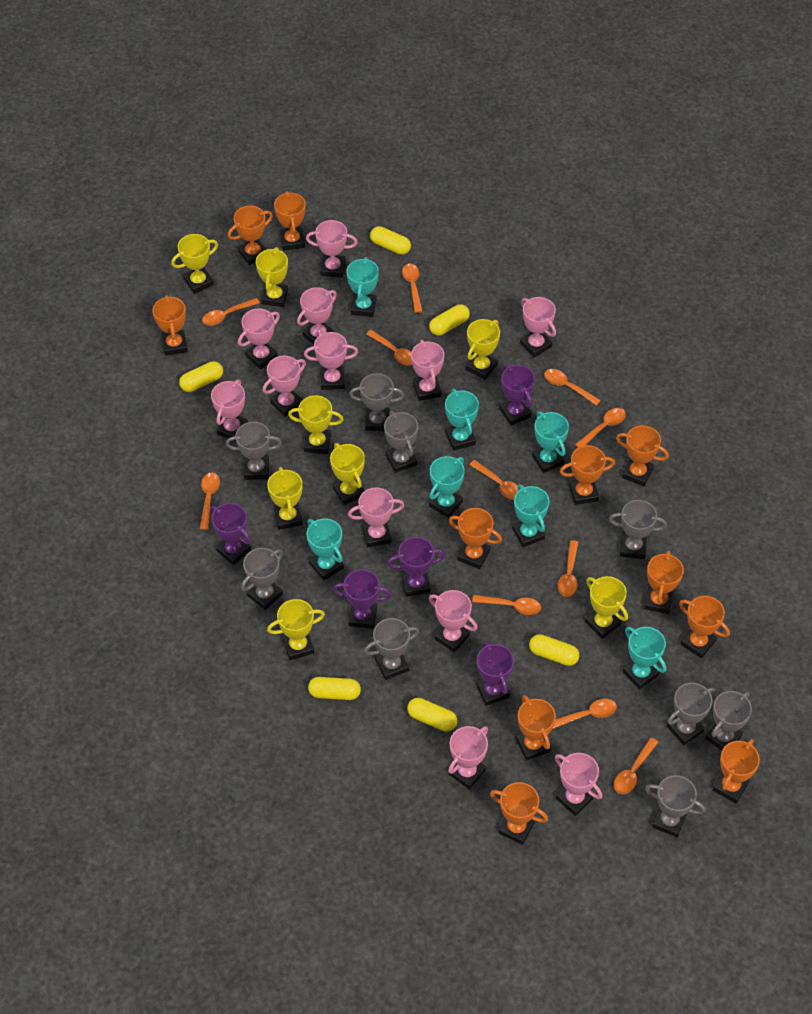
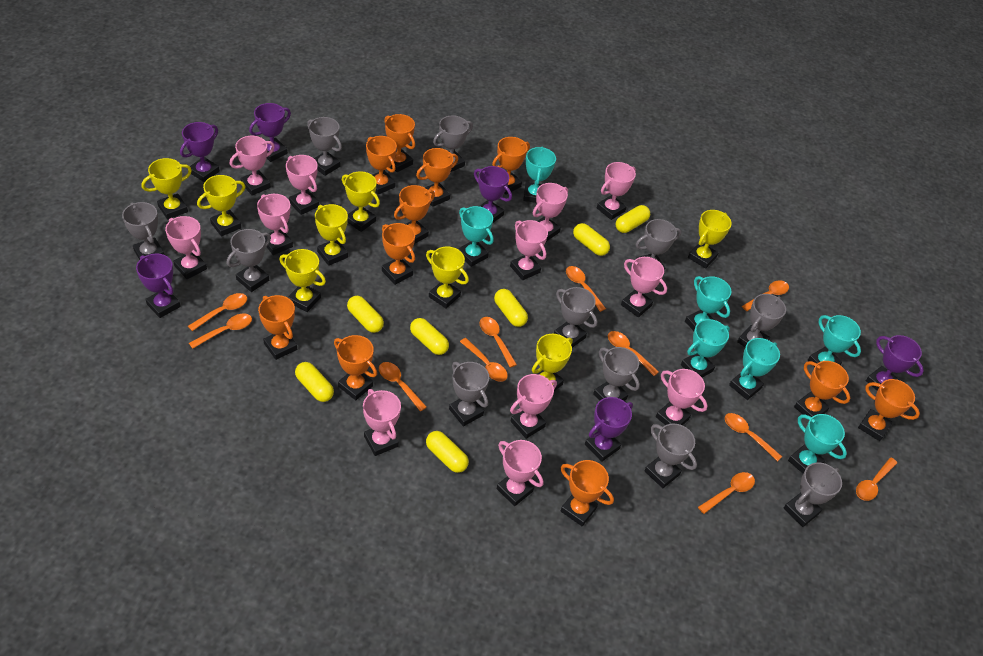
grey trophy: 9 -> 11
purple trophy: 5 -> 6
yellow capsule: 6 -> 7

